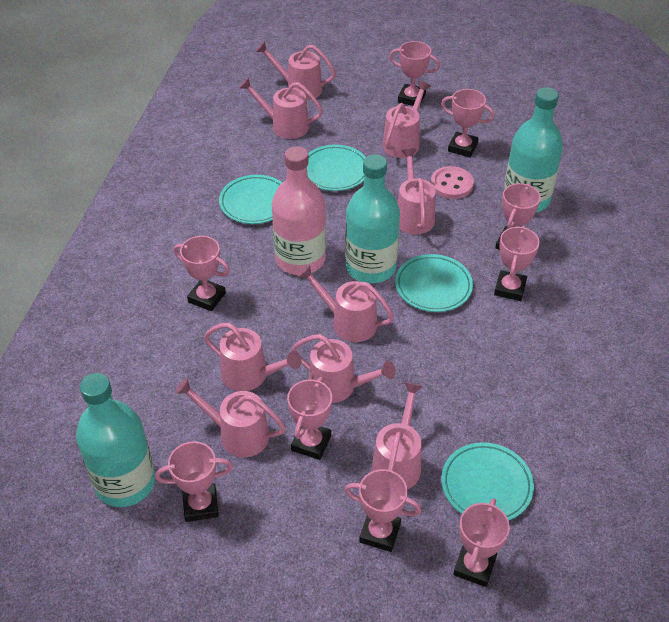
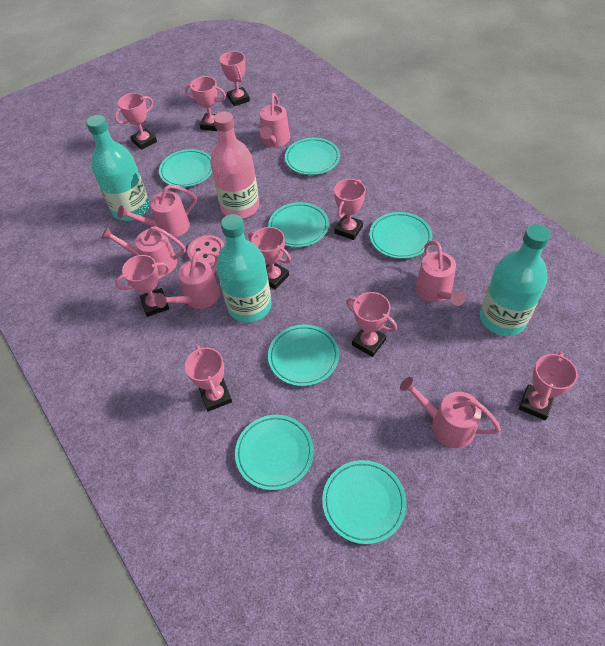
pink watering can: 9 -> 6
turquoise plate: 4 -> 7

